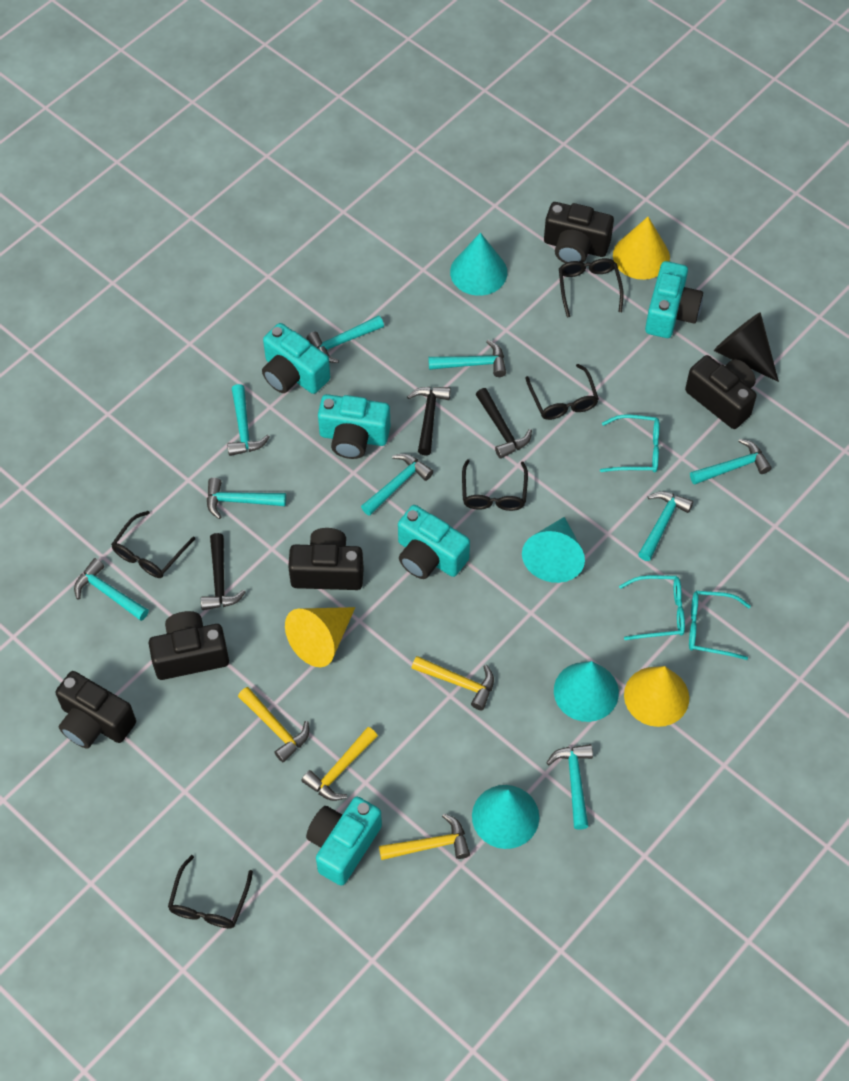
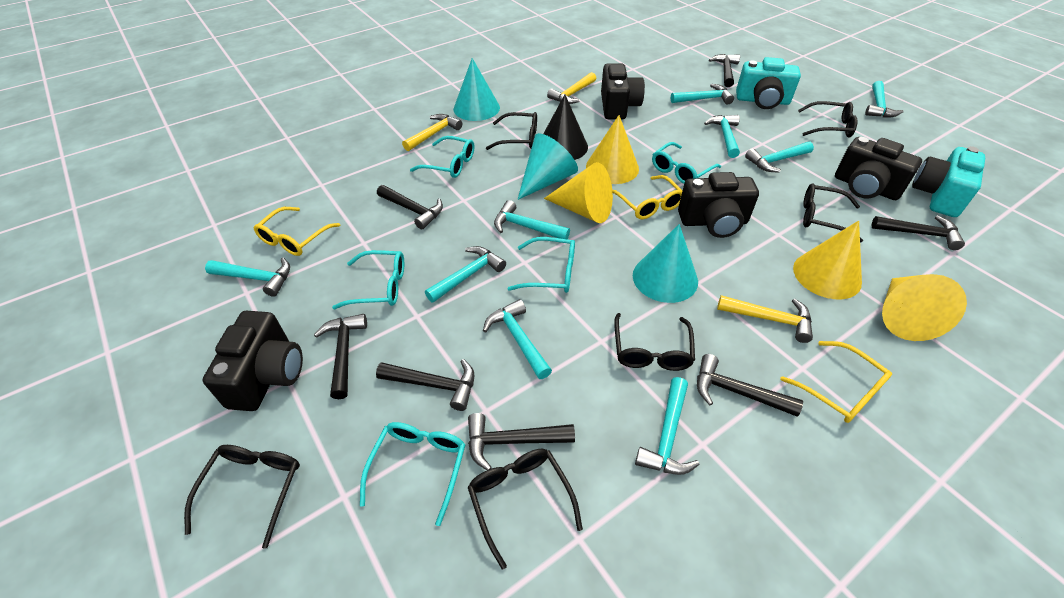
black camera: 5 -> 4
black glasses: 5 -> 6
black hammer: 3 -> 7
turquoise camera: 5 -> 2
turquoise cone: 4 -> 3
turquoise glasses: 3 -> 5
yellow cone: 3 -> 4
yellow glasses: 0 -> 3
yellow hammer: 4 -> 3

